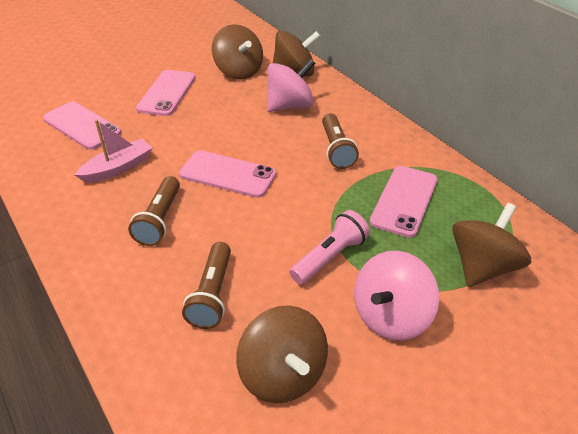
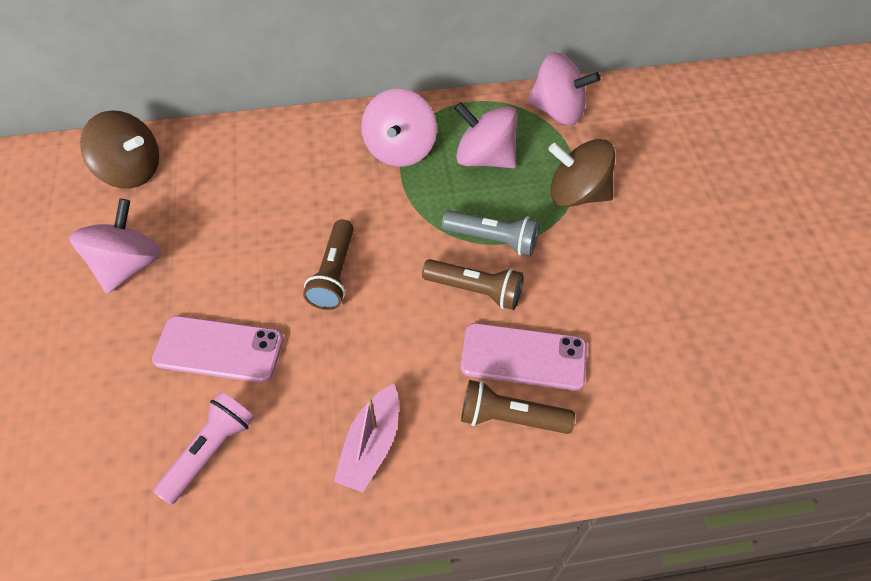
brown spinning top: 4 -> 2
grey flashlight: 0 -> 1
pink phone: 4 -> 2
pink spinning top: 2 -> 4

